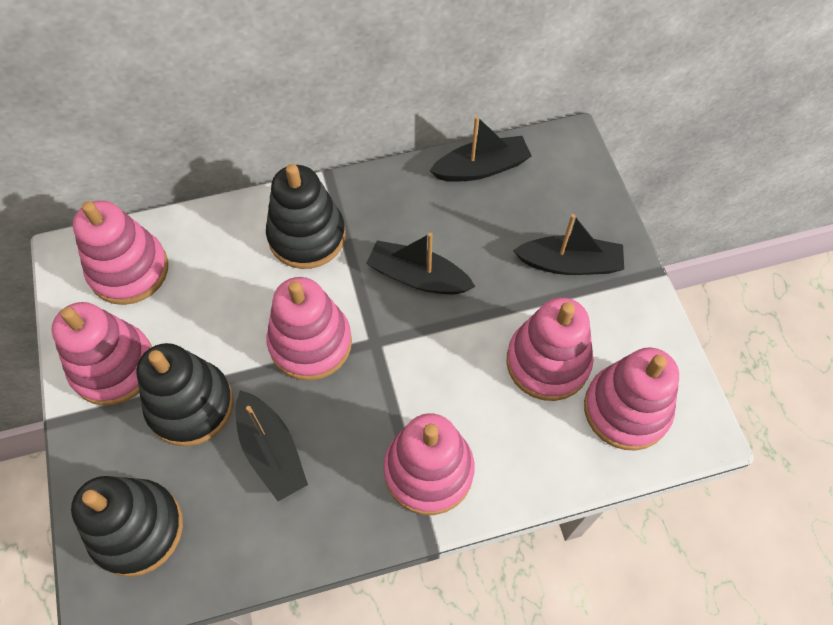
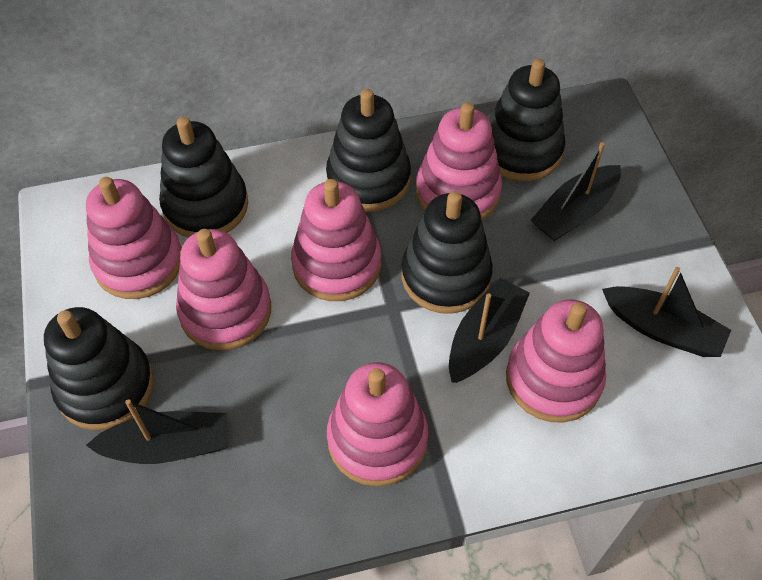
black stacking toy: 3 -> 5

